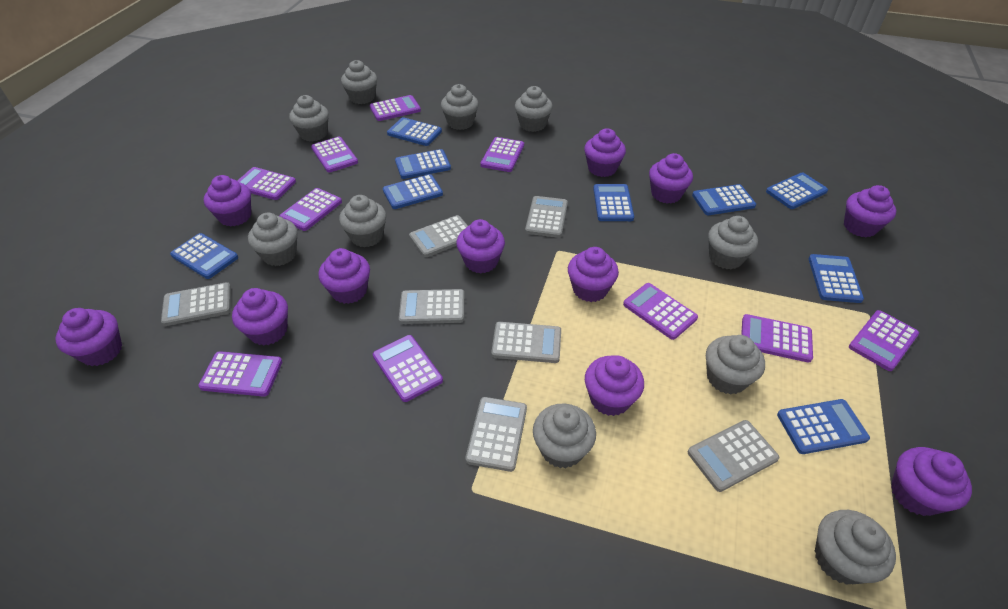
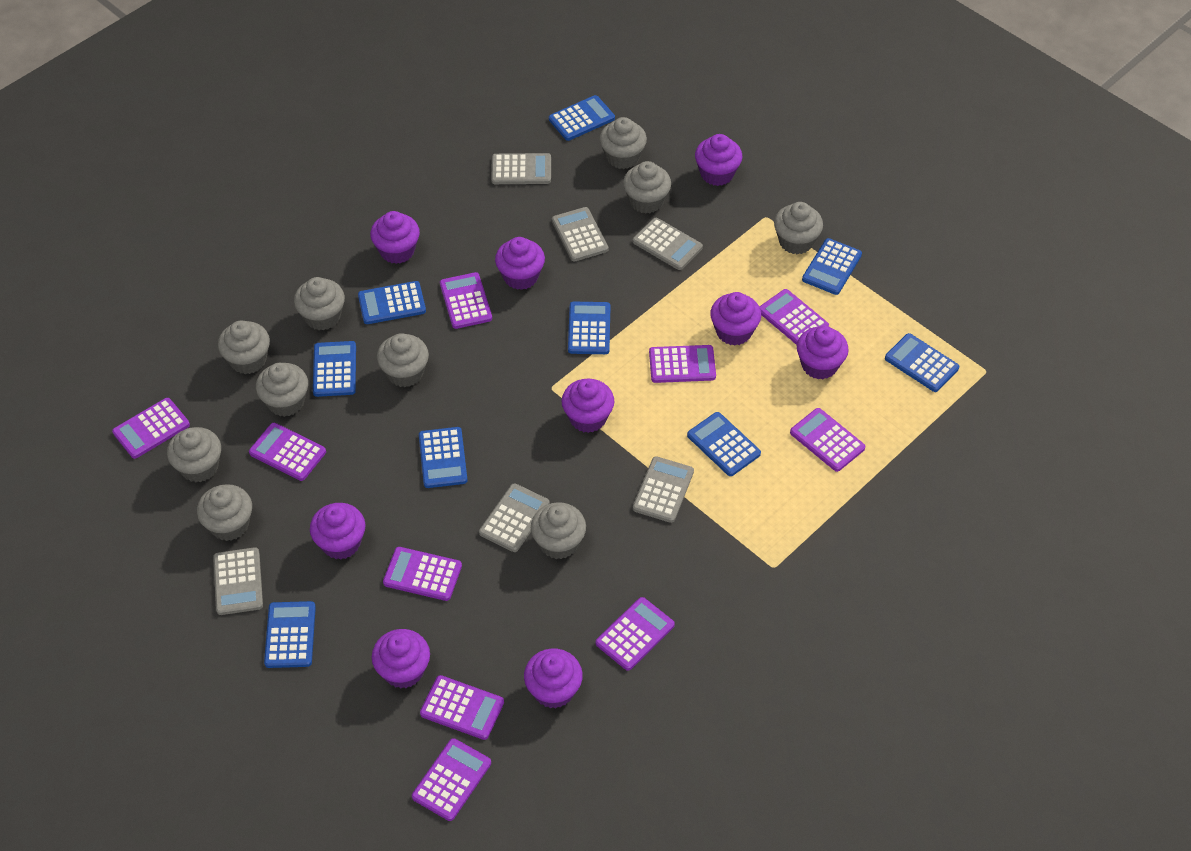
grey calculator: 7 -> 6
purple cupcake: 11 -> 9

